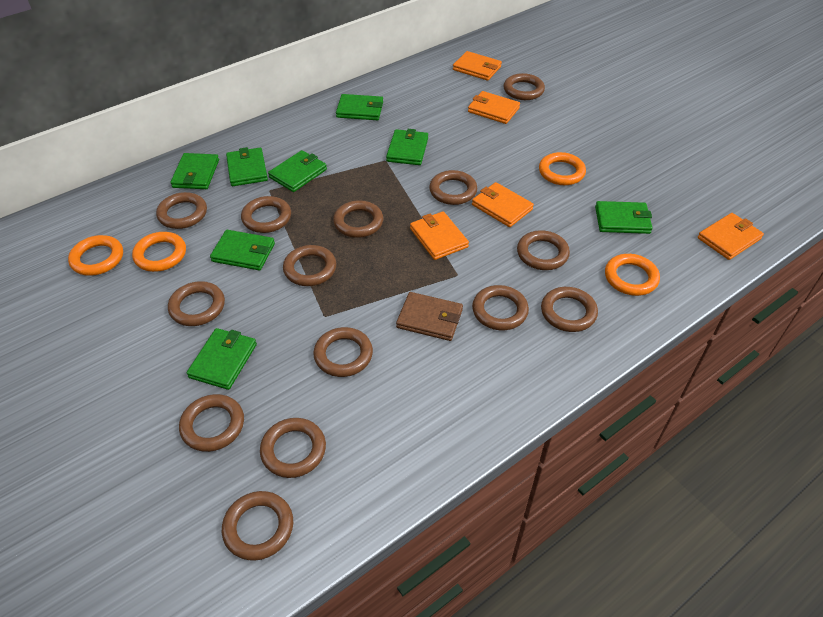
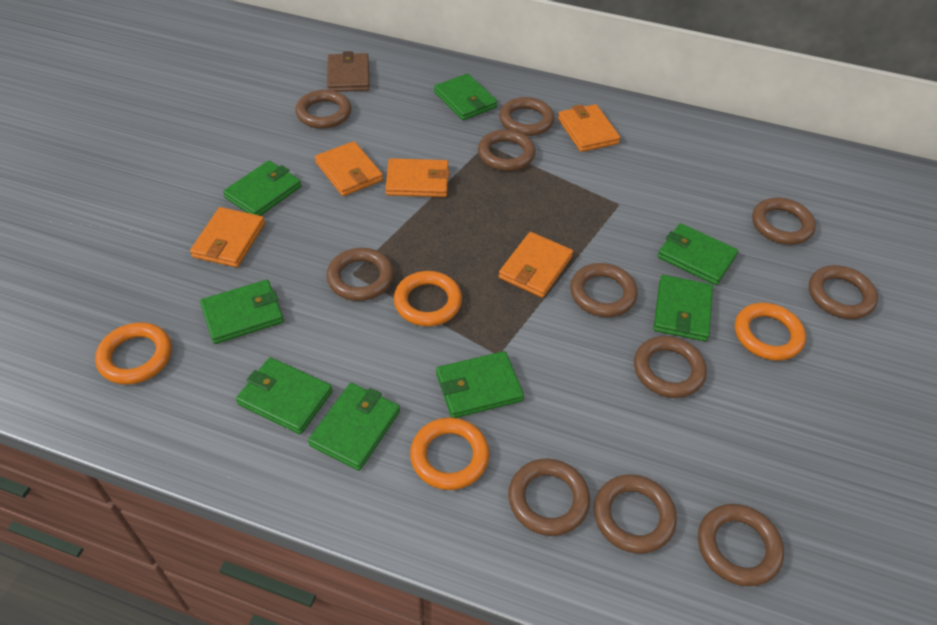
brown ring: 14 -> 11

